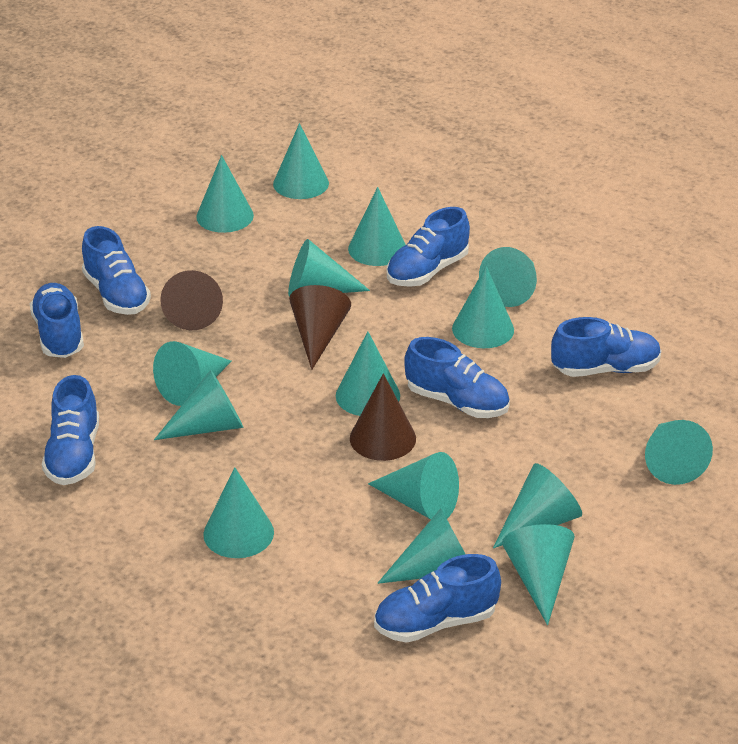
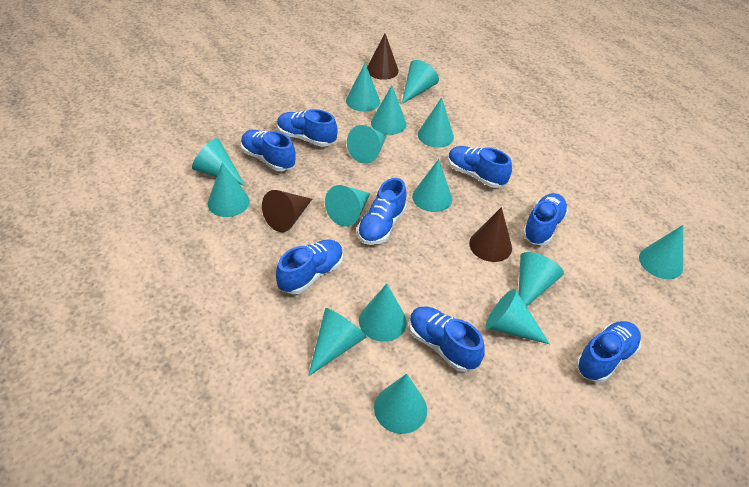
blue shoe: 7 -> 8

